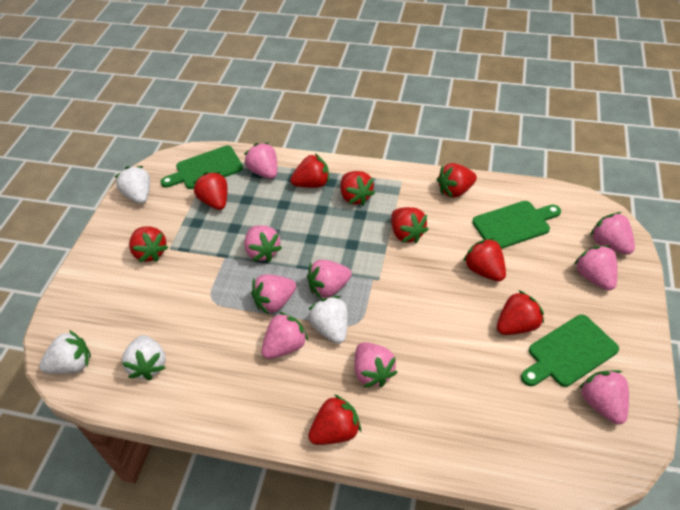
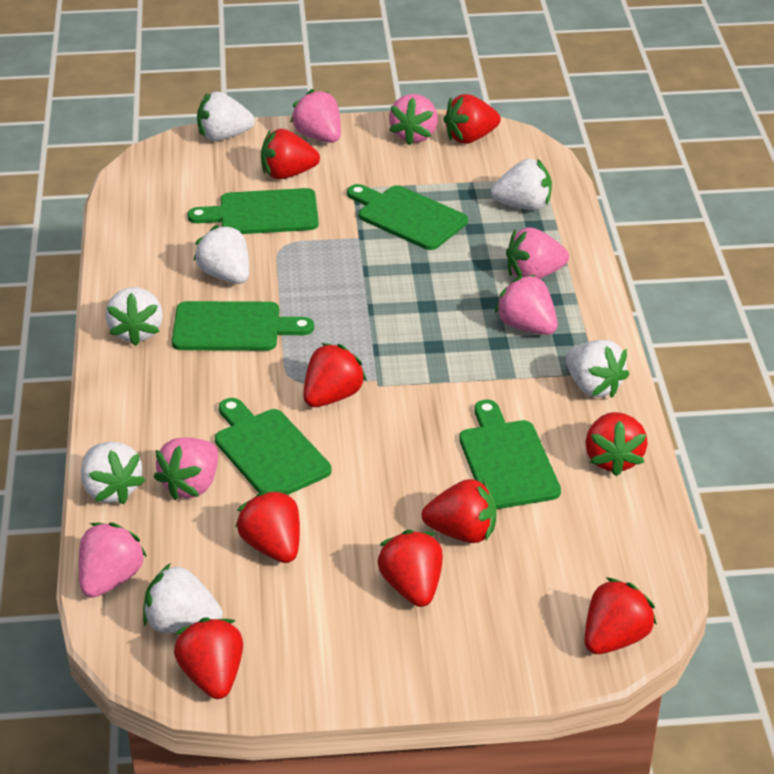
green cutting board: 3 -> 5
pink strawberry: 9 -> 6
white strawberry: 4 -> 7

